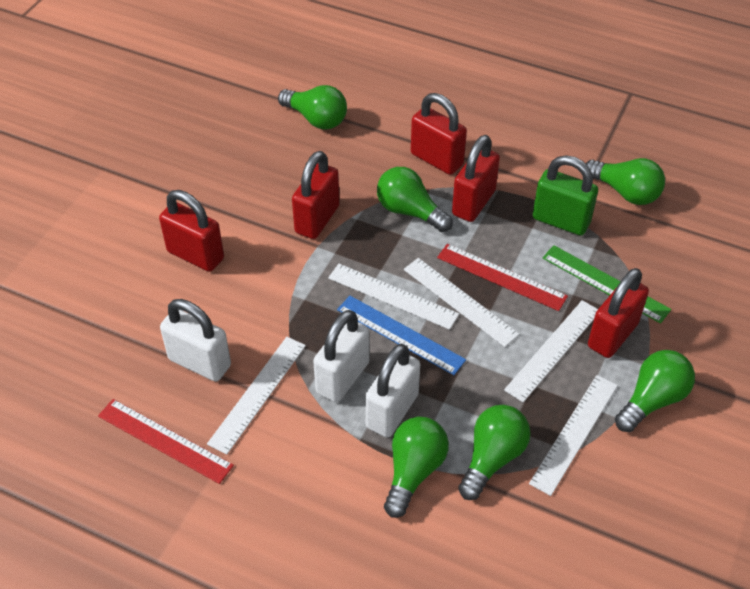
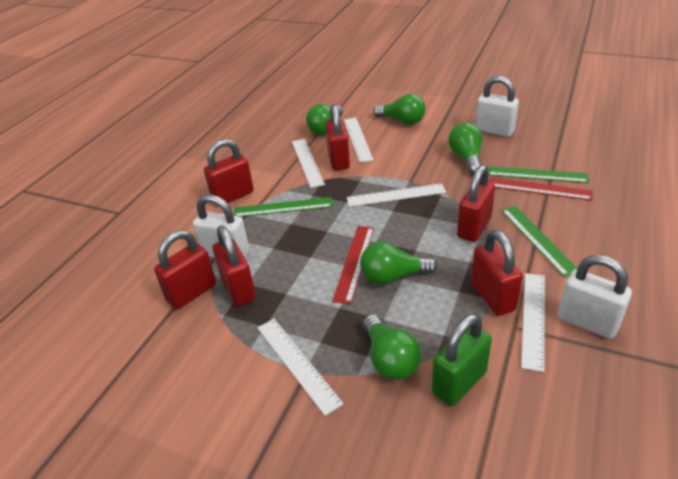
blue ruler: 1 -> 0
green light bulb: 6 -> 5
green ruler: 1 -> 3
red padlock: 5 -> 6

